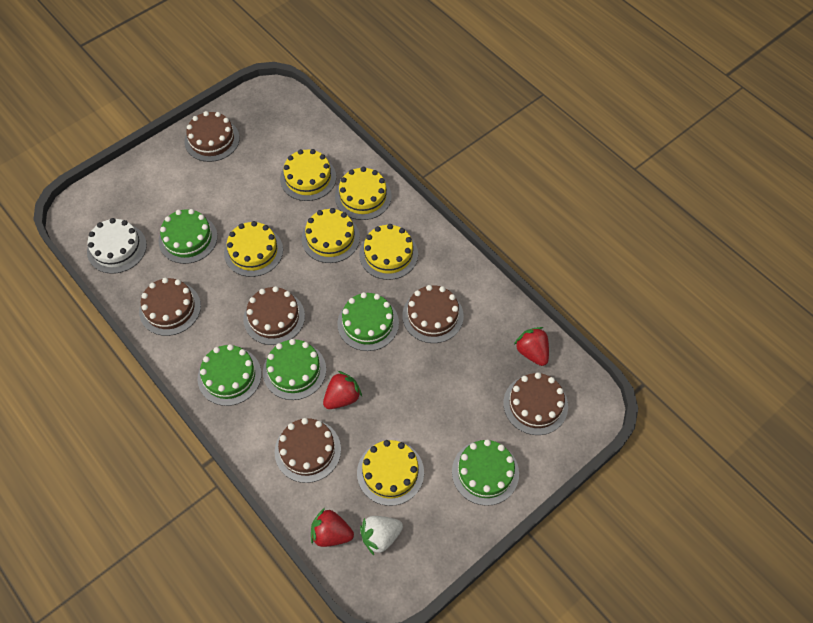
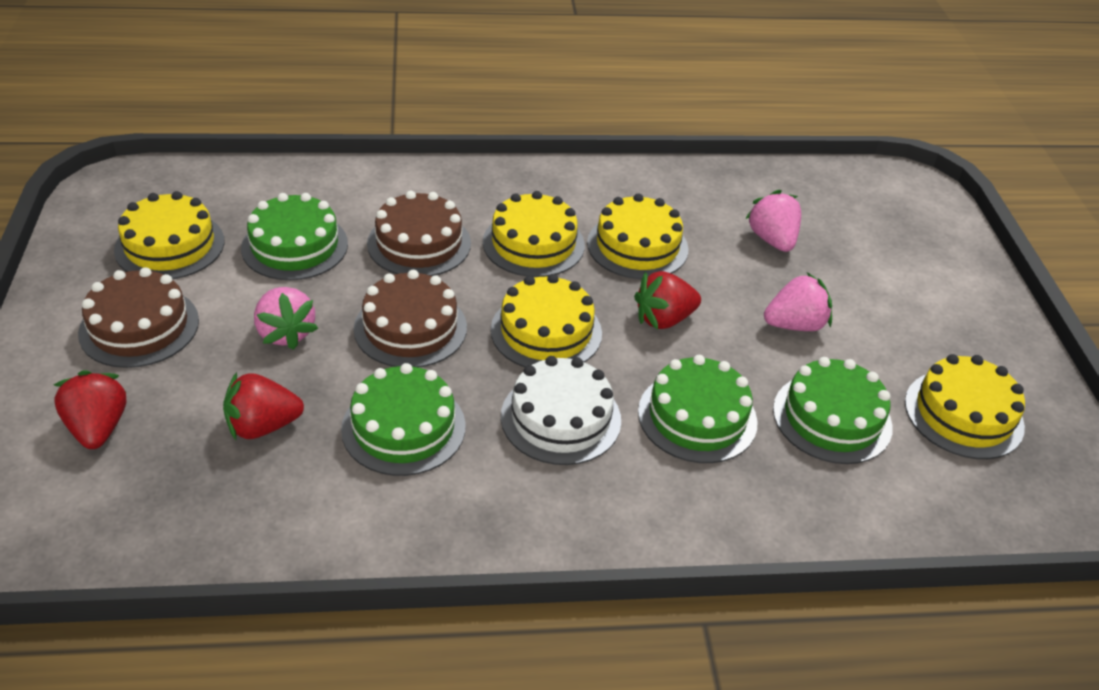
brown cake: 6 -> 3
green cake: 5 -> 4
pink strawberry: 0 -> 3
white strawberry: 1 -> 0
yellow cake: 6 -> 5

